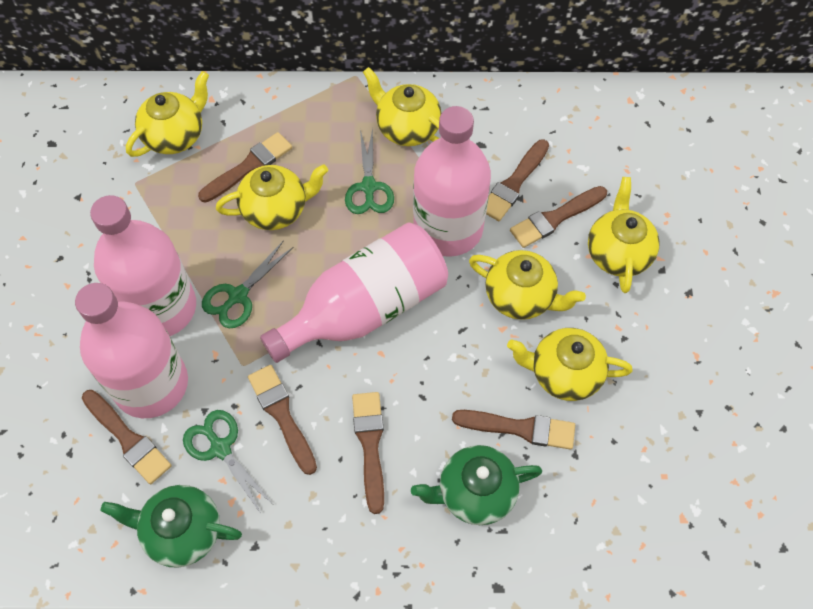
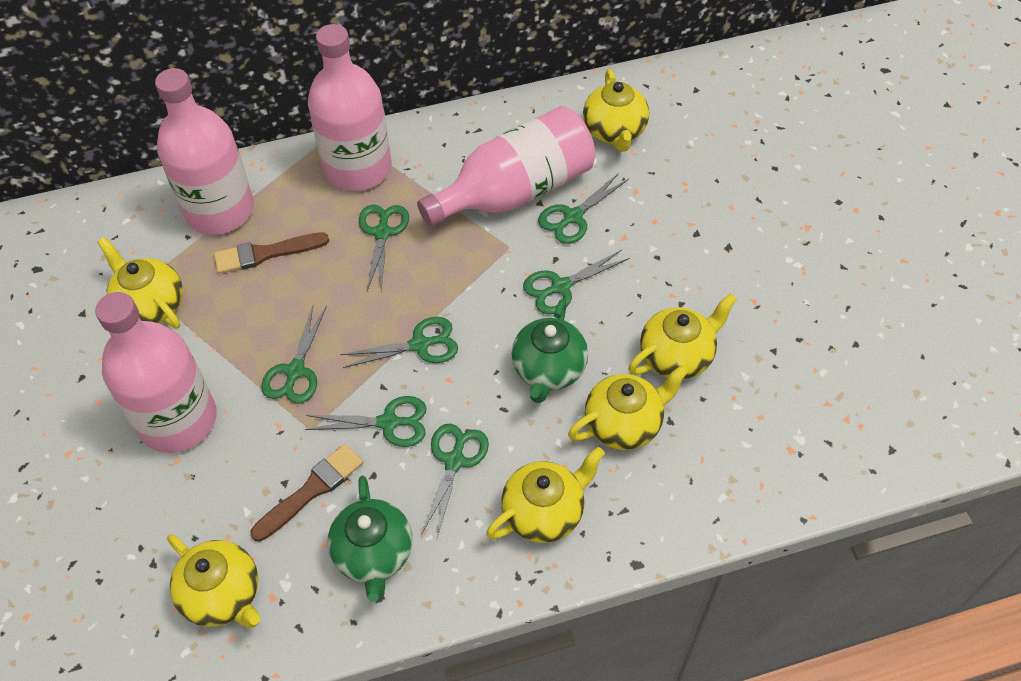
brown brush: 7 -> 2
green scissors: 3 -> 7

